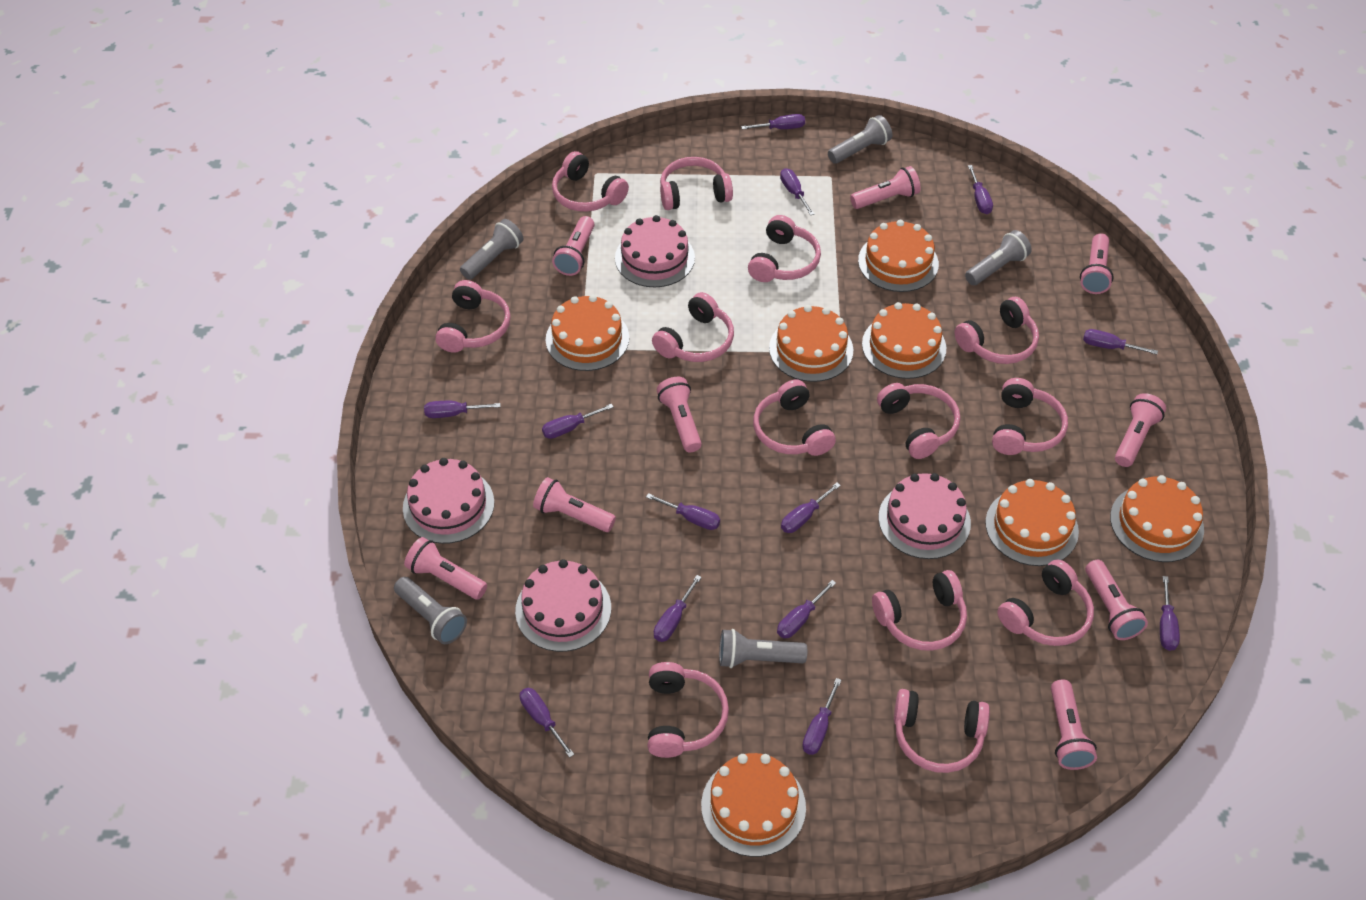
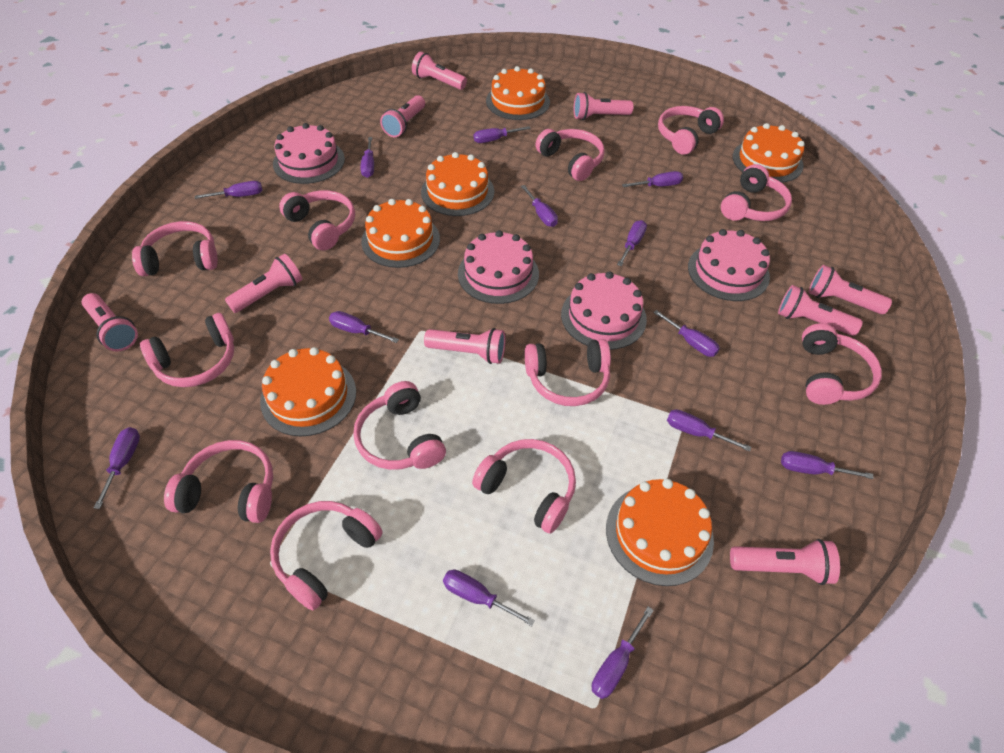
grey flashlight: 5 -> 0
orange cake: 7 -> 6
pink headphones: 13 -> 12

